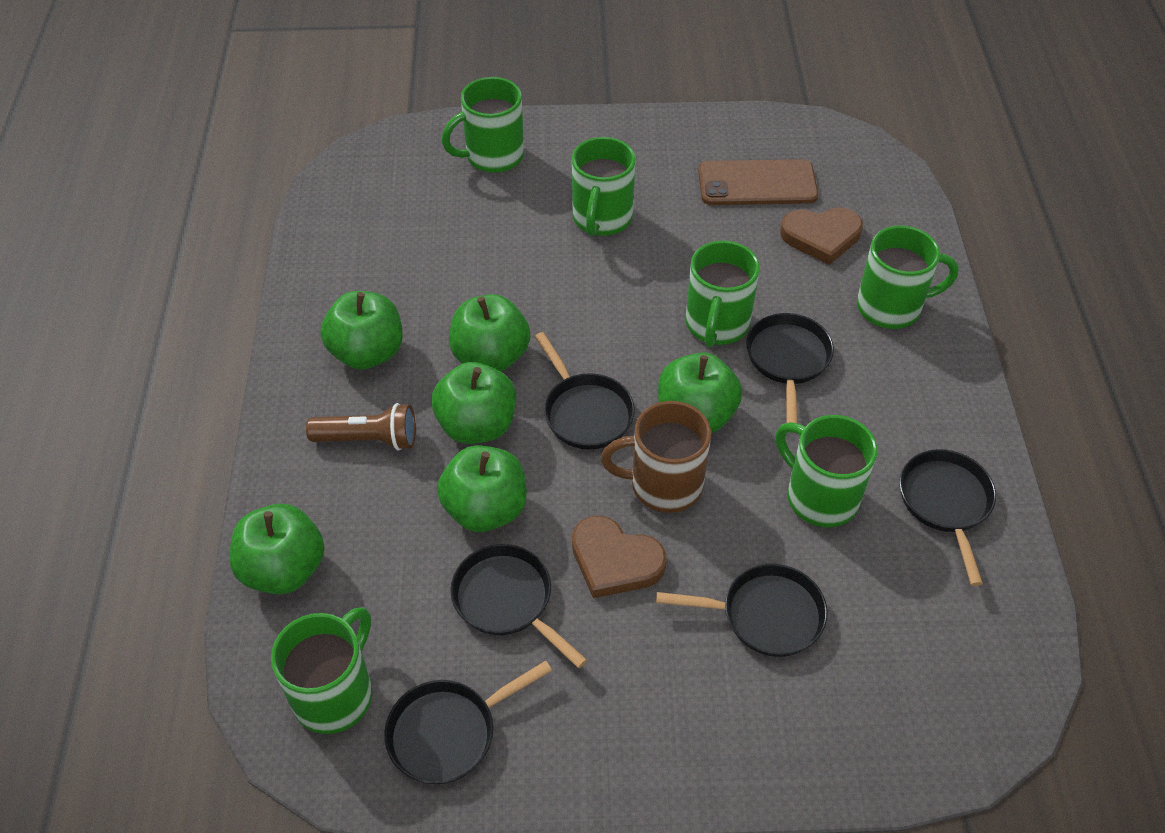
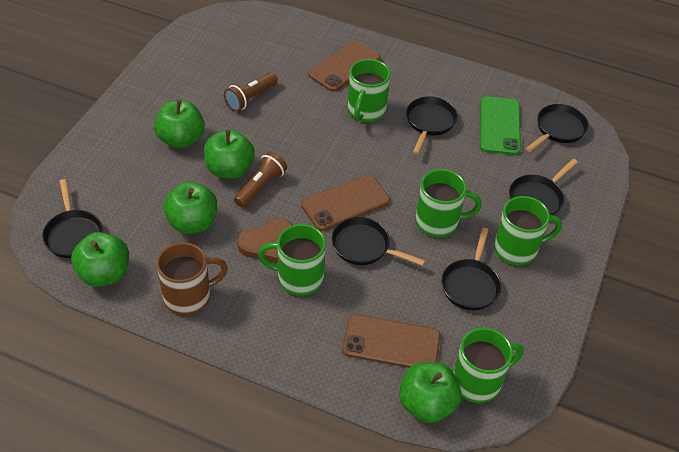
brown flashlight: 1 -> 2
brown heart: 2 -> 1
brown phone: 1 -> 3
green apple: 6 -> 5
green mug: 6 -> 5
green phone: 0 -> 1

